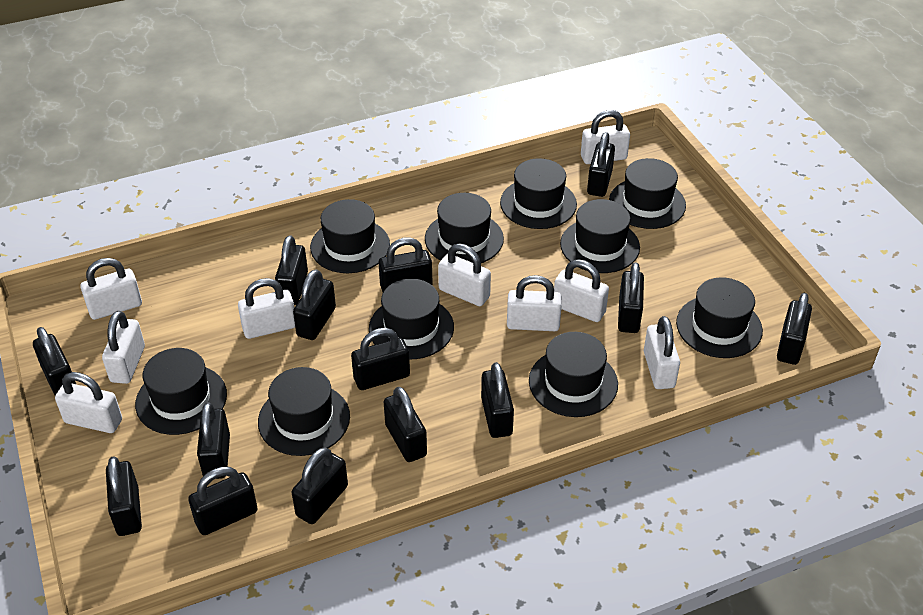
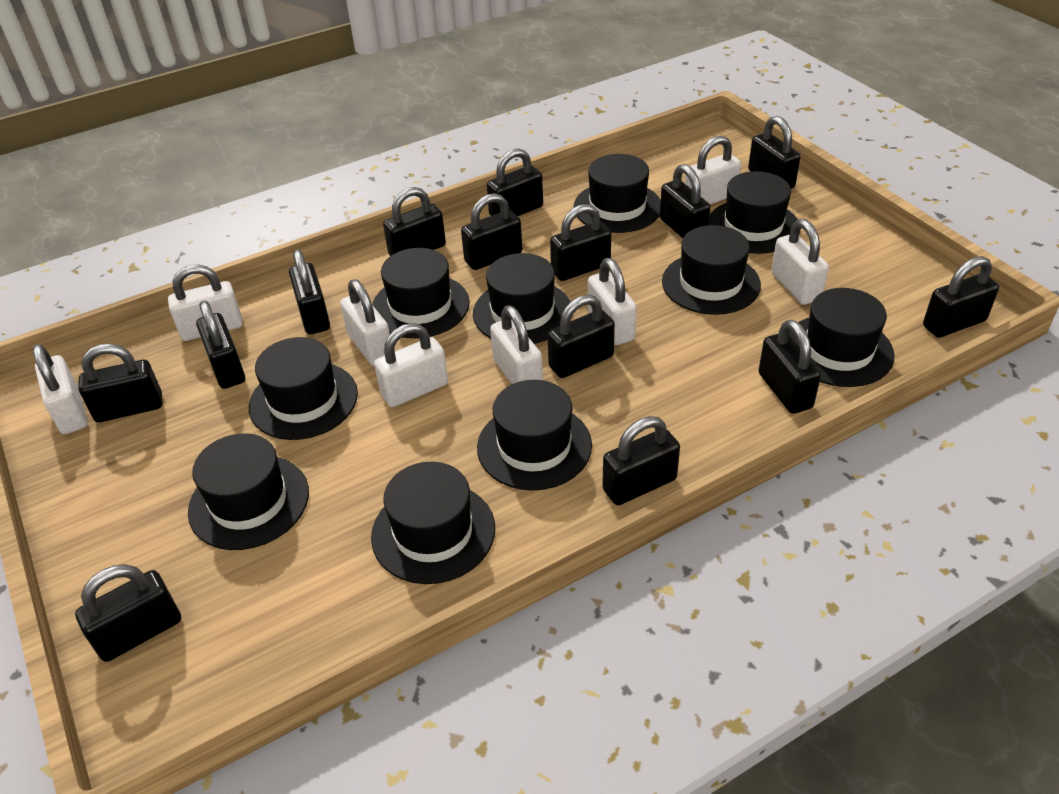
white padlock: 9 -> 8

